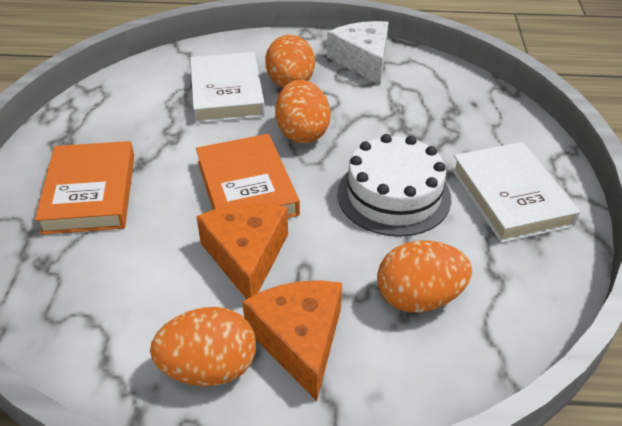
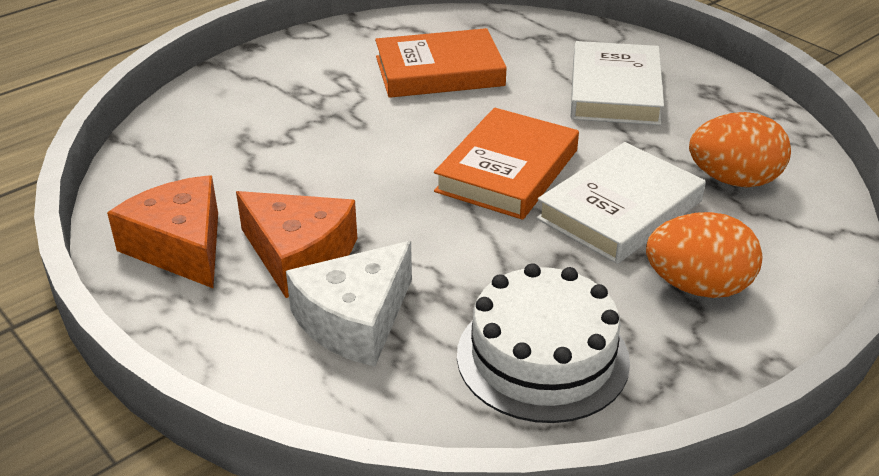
orange egg: 4 -> 2

